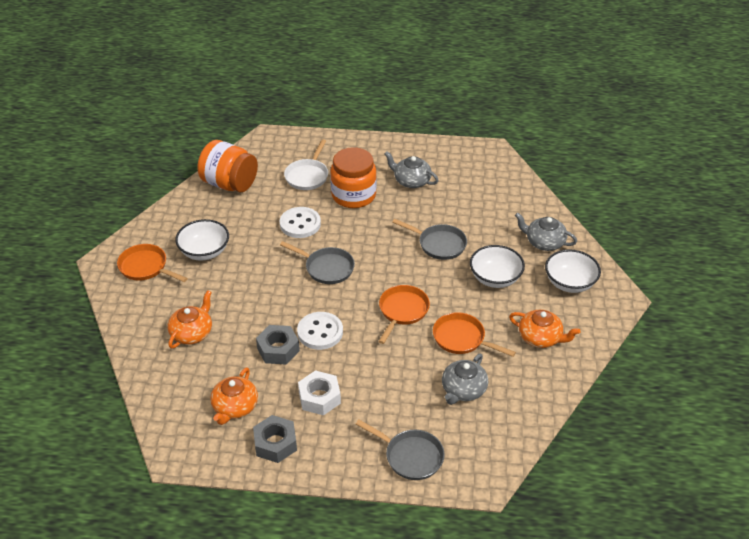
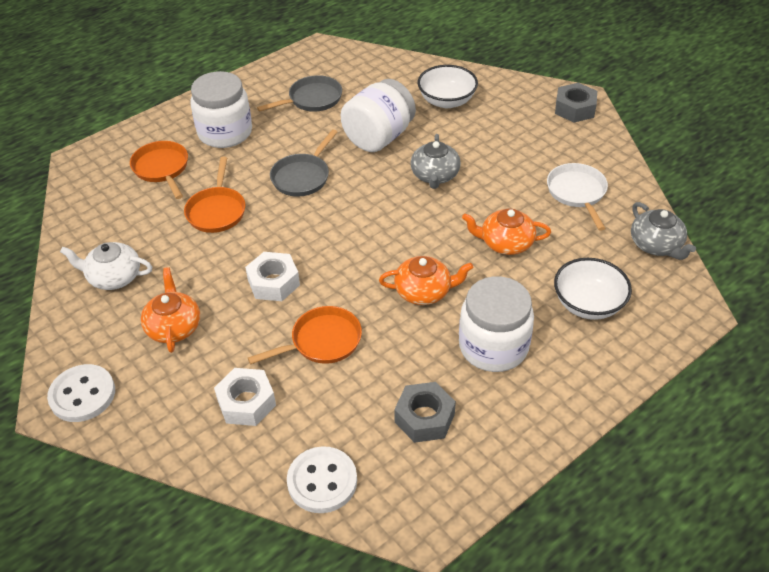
grey pan: 3 -> 2
grey teapot: 3 -> 2
orange jar: 2 -> 0
white bowl: 3 -> 2
white jar: 0 -> 3
white nut: 1 -> 2
white teapot: 0 -> 1

